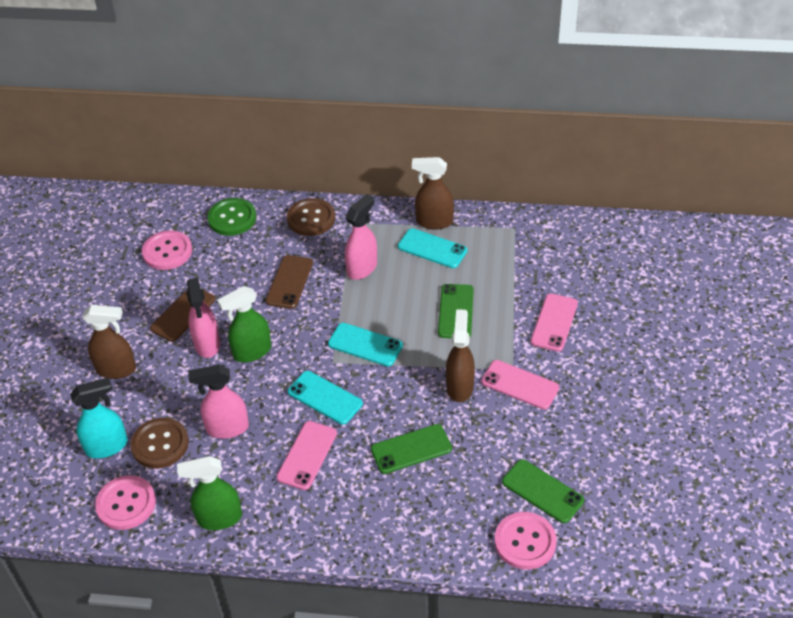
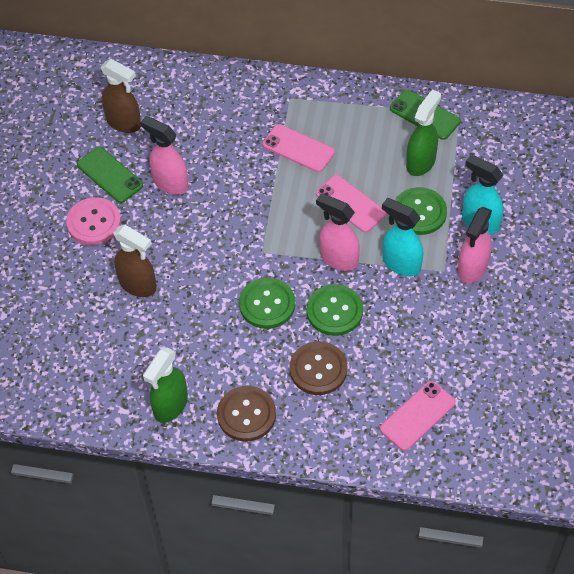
brown phone: 2 -> 0
brown spray bottle: 3 -> 2
green button: 1 -> 3
green phone: 3 -> 2
pink button: 3 -> 1
turquoise phone: 3 -> 0
turquoise spray bottle: 1 -> 2

